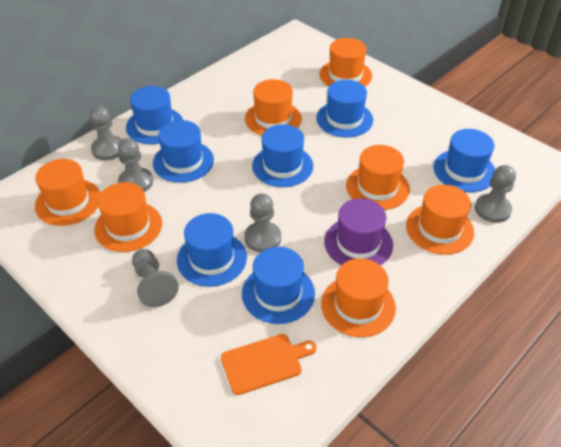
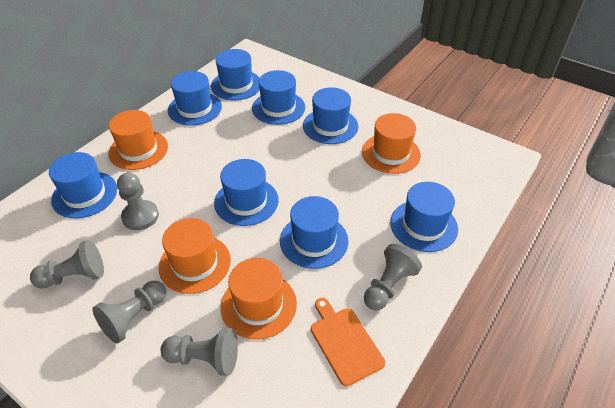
blue hat: 7 -> 8
orange hat: 7 -> 4
purple hat: 1 -> 0

